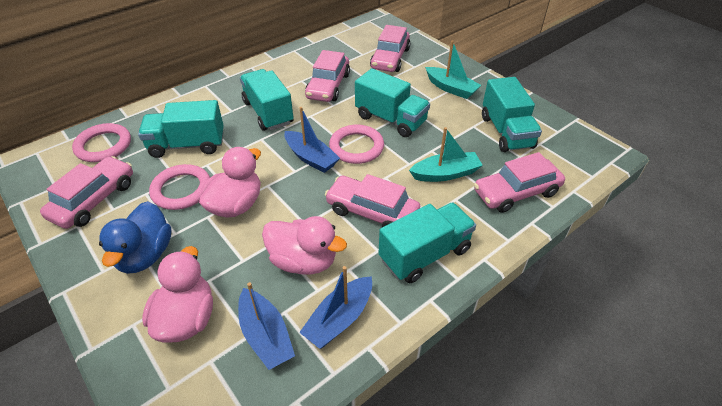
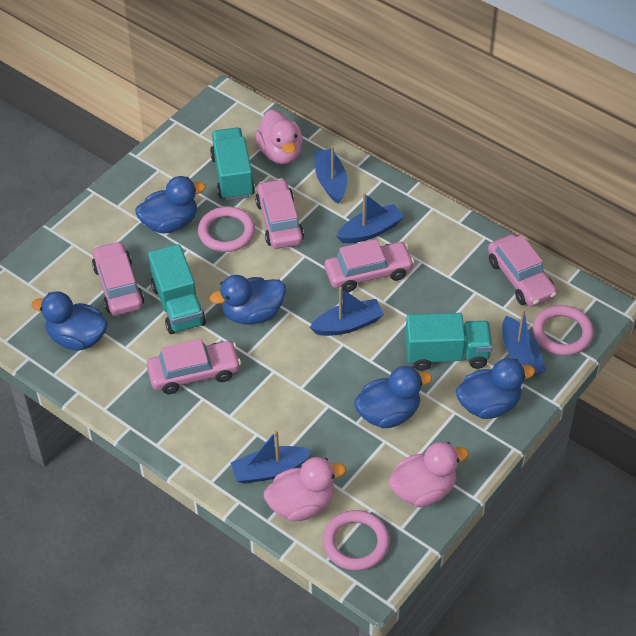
blue boat: 3 -> 5
blue duck: 1 -> 5
turquoise boat: 2 -> 0
turquoise truck: 5 -> 3

